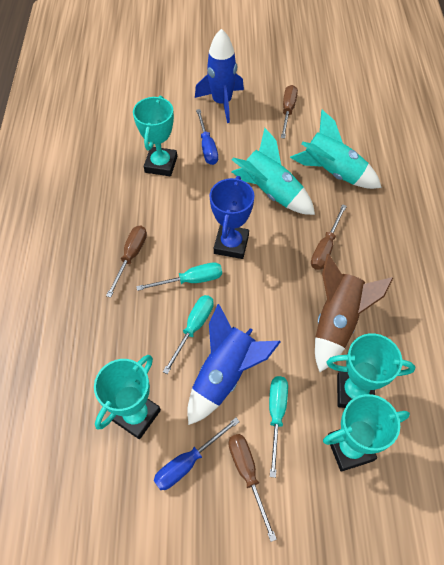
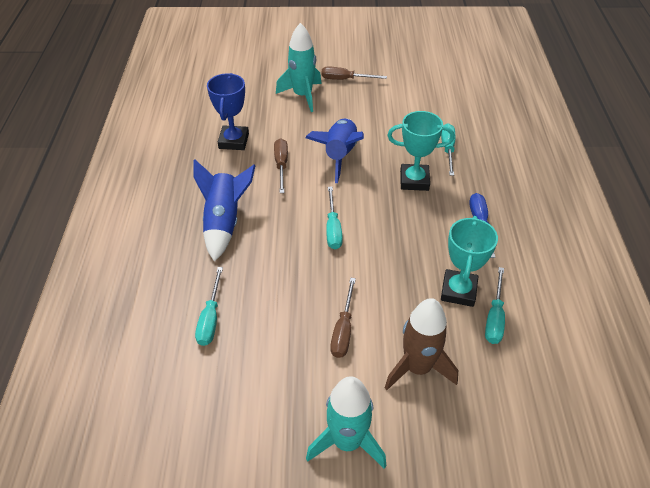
blue screwdriver: 2 -> 1
brown screwdriver: 4 -> 3
turquoise screwdriver: 3 -> 4
turquoise trophy: 4 -> 2

